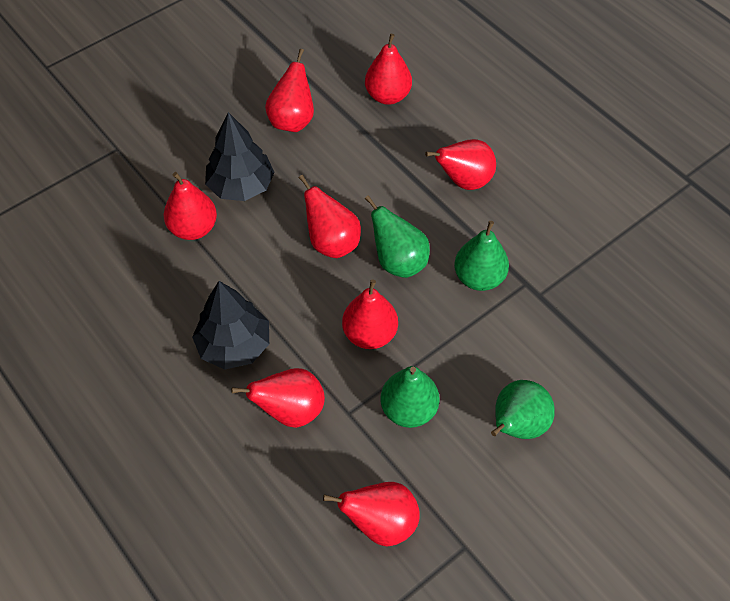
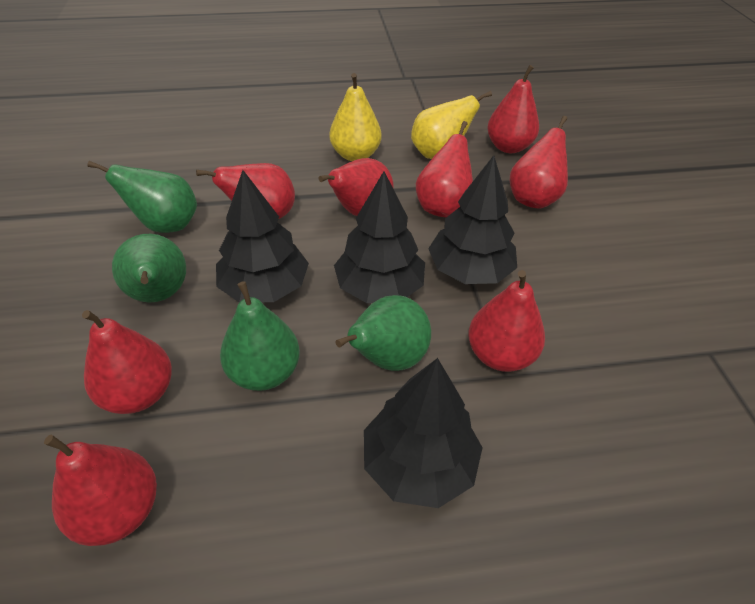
black tree: 2 -> 4
yellow pear: 0 -> 2

